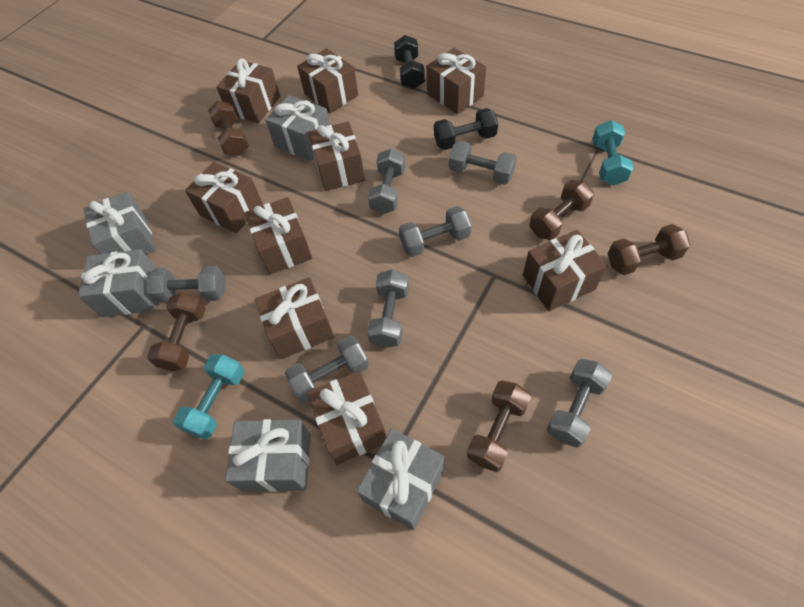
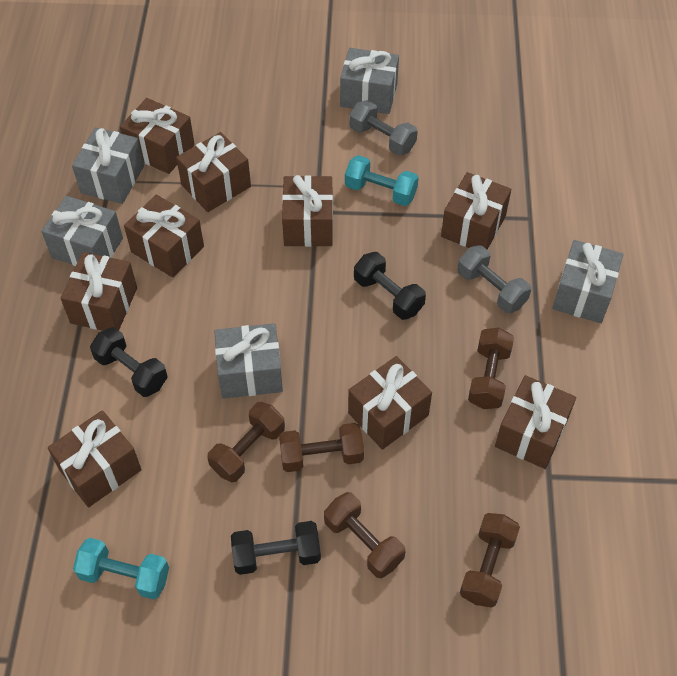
black dumbbell: 2 -> 3
grey dumbbell: 7 -> 2

